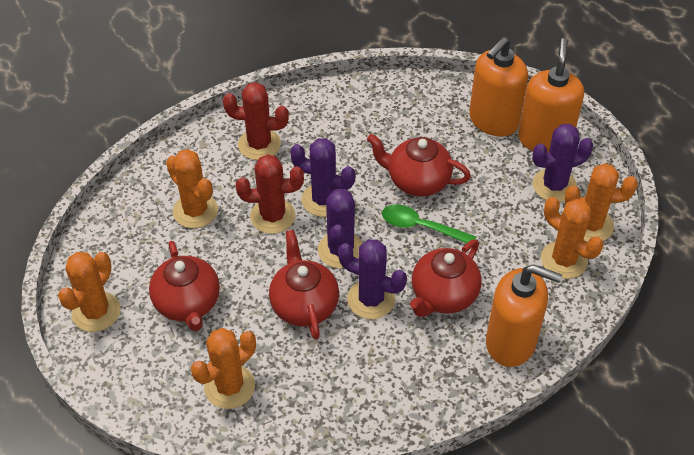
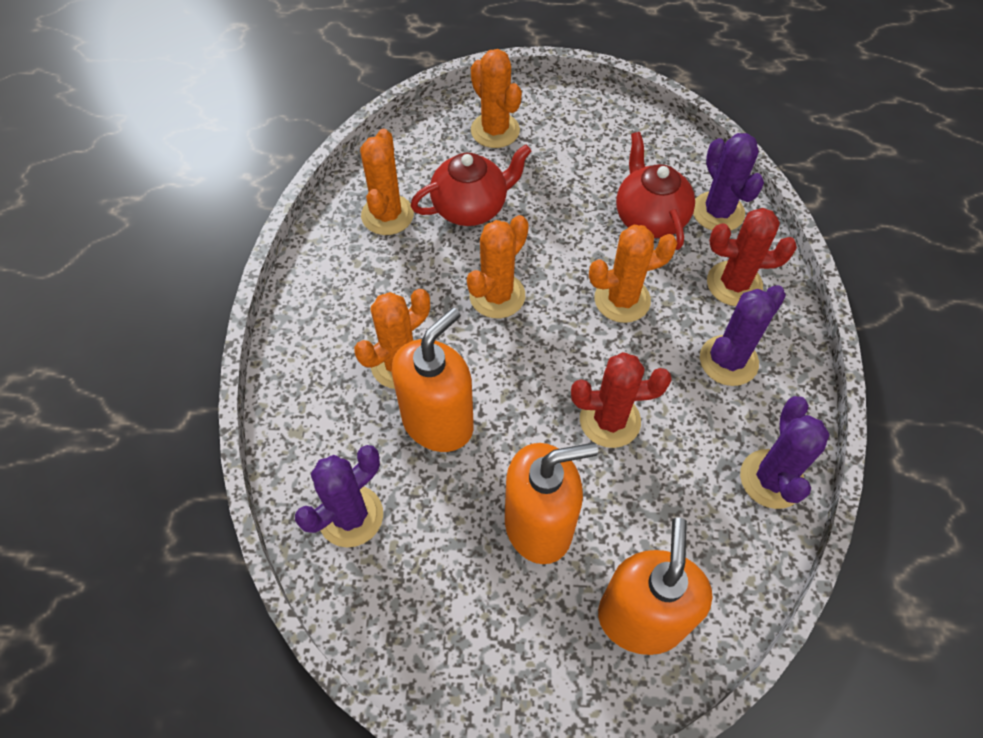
green spoon: 1 -> 0
red teapot: 4 -> 2

